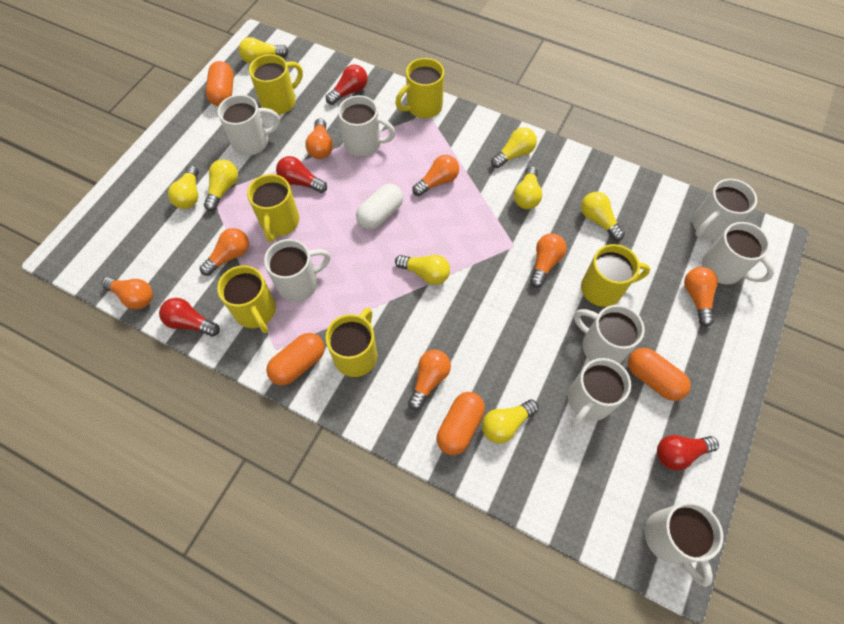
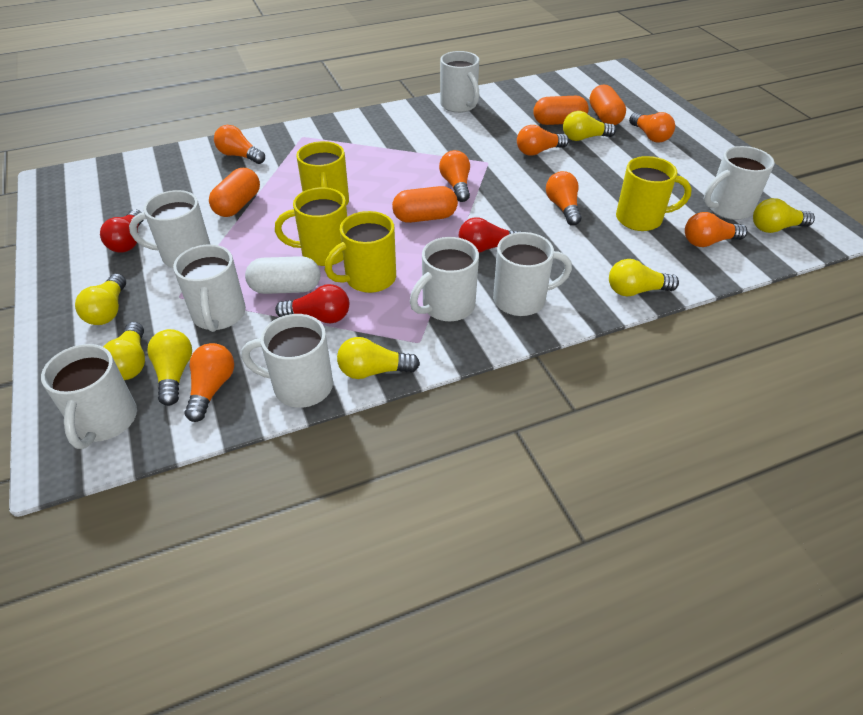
red light bulb: 4 -> 3
yellow light bulb: 8 -> 7
yellow mug: 6 -> 4

